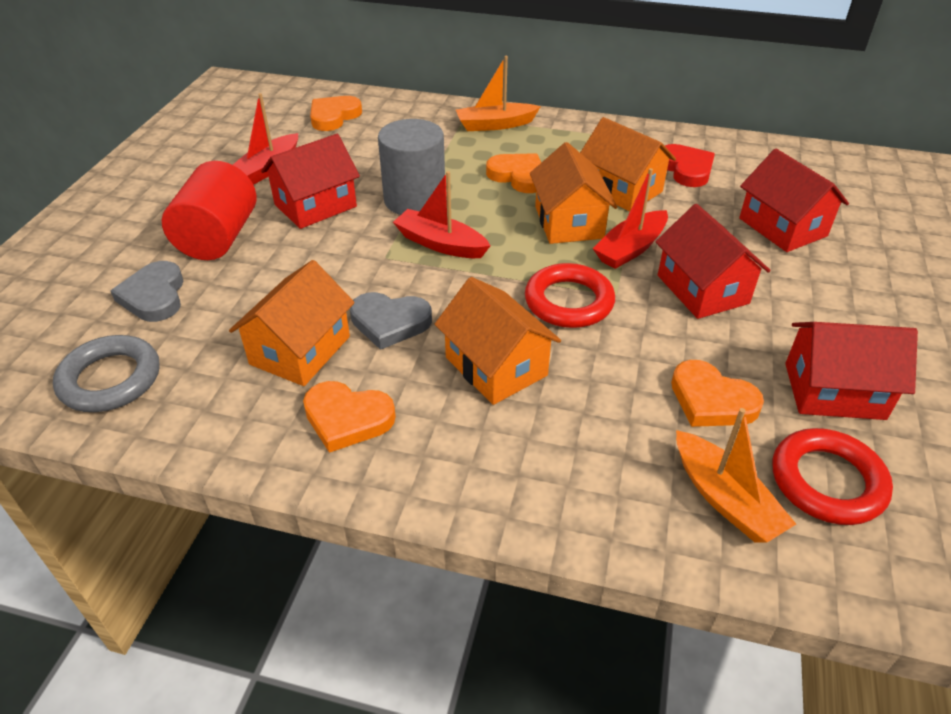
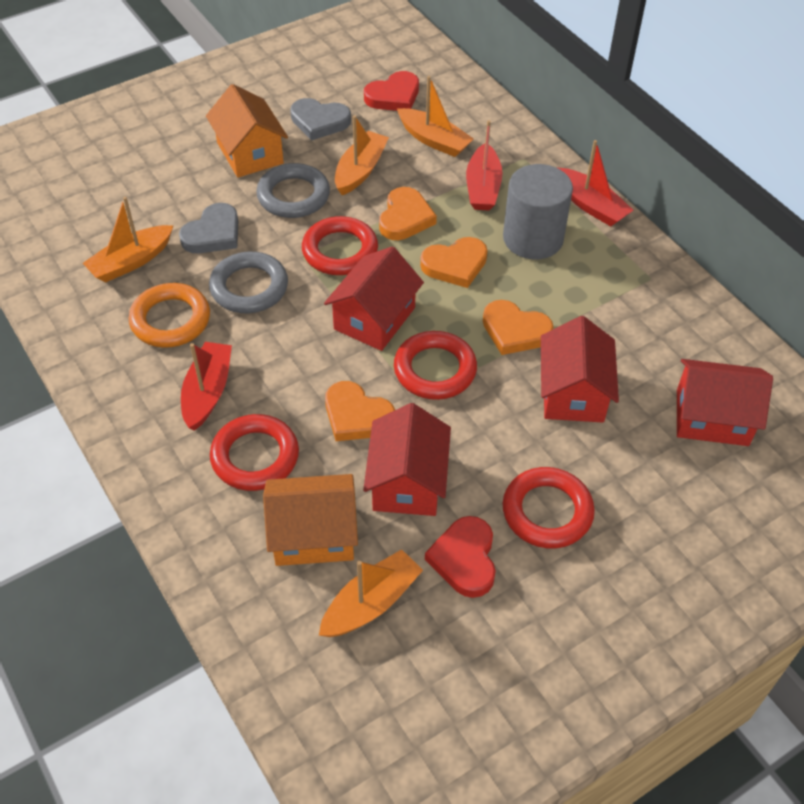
grey ring: 1 -> 2
orange boat: 2 -> 4
orange house: 4 -> 2
orange ring: 0 -> 1
red cylinder: 1 -> 0
red heart: 1 -> 2
red ring: 2 -> 4

